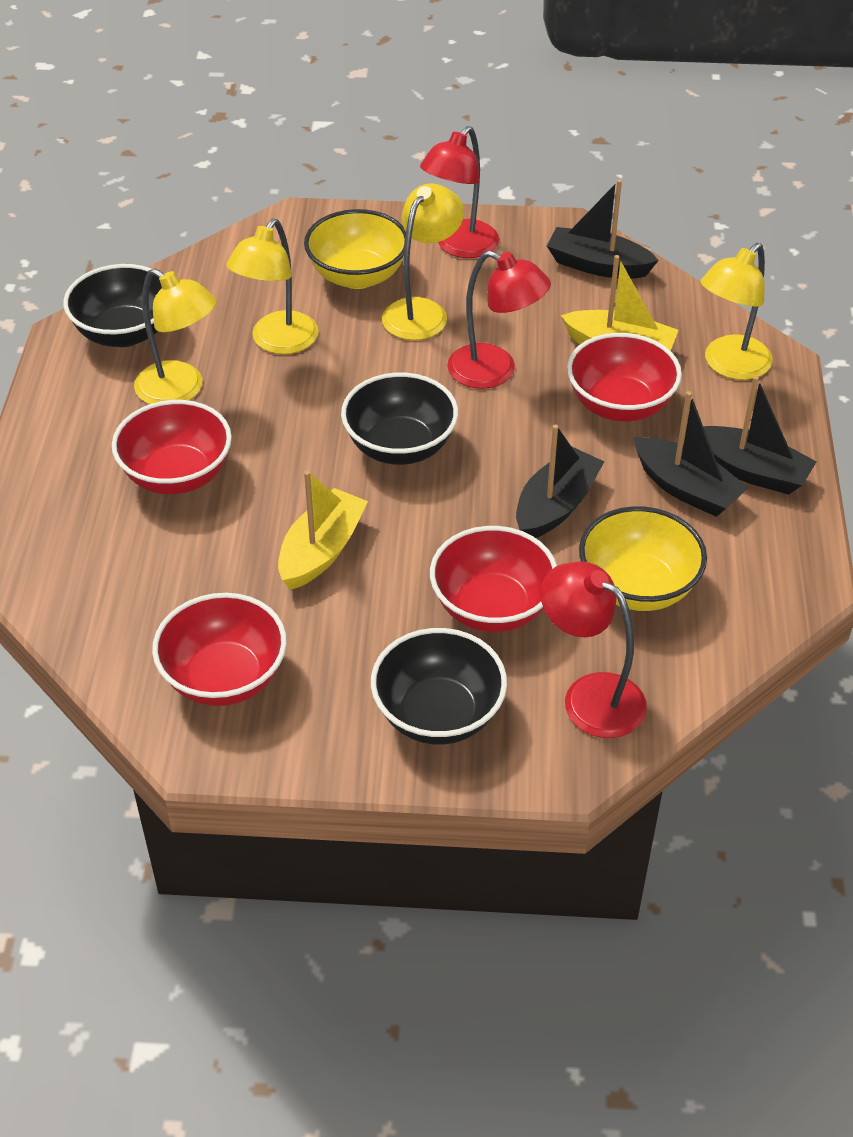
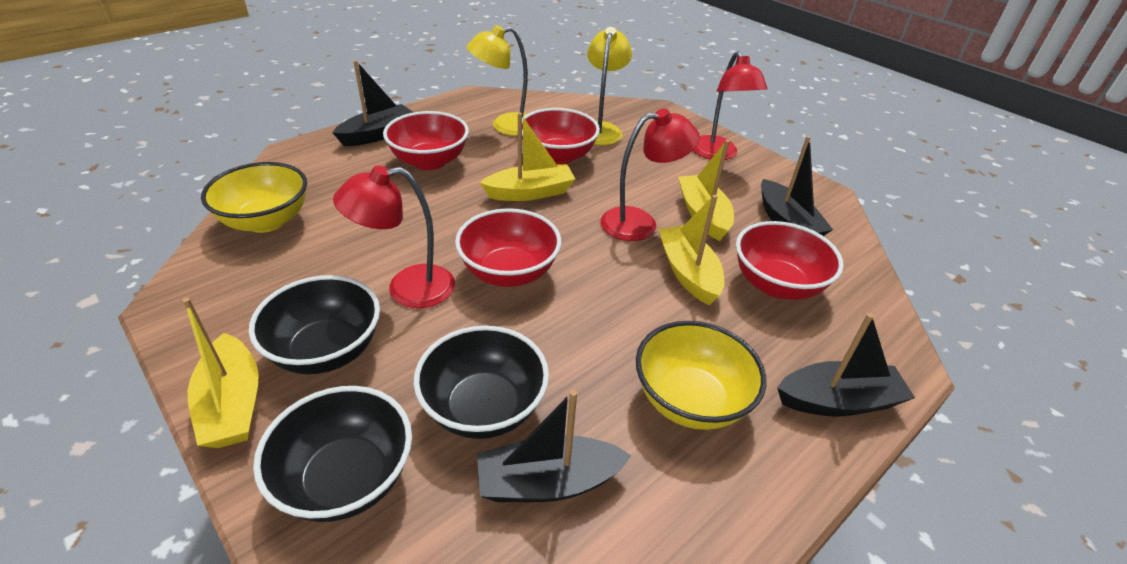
yellow boat: 2 -> 4
yellow lamp: 4 -> 2

